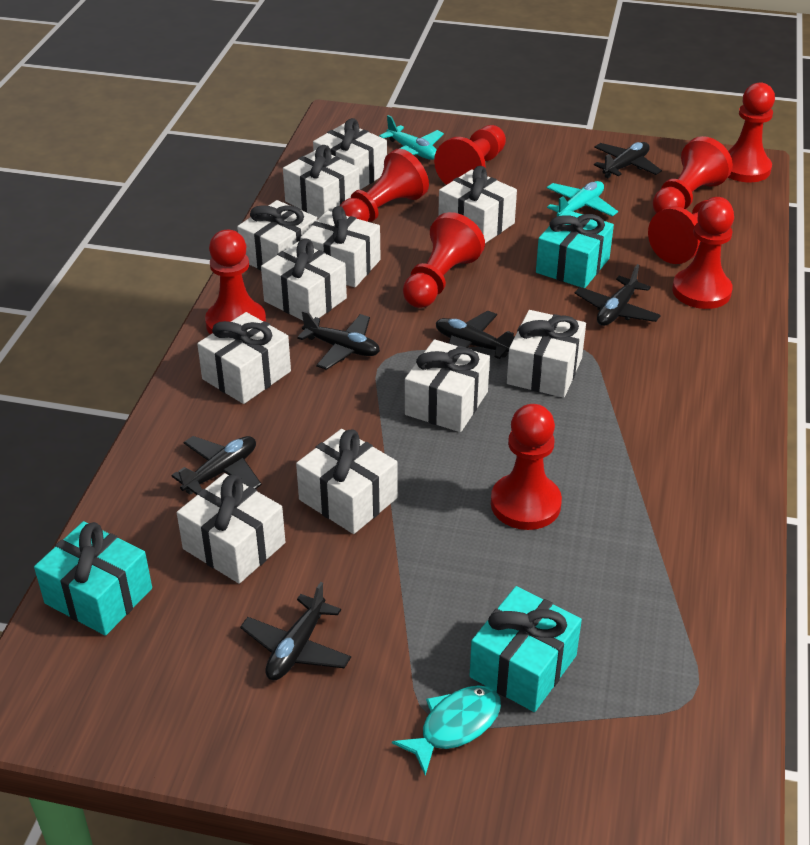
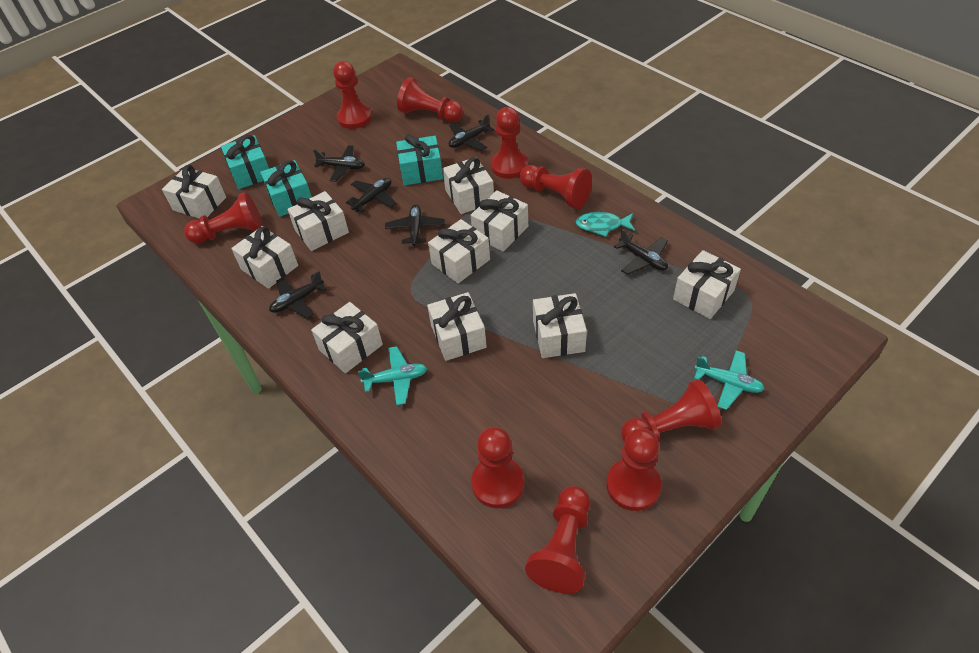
white gift: 11 -> 10

